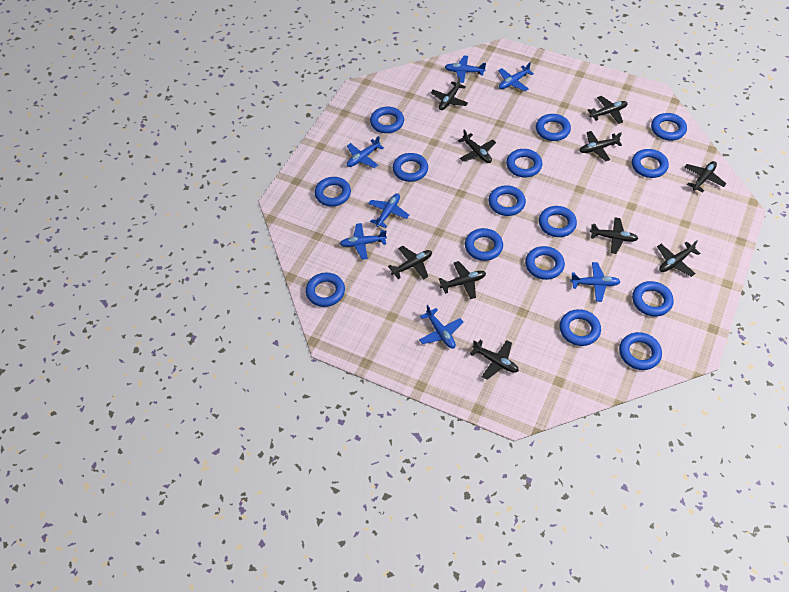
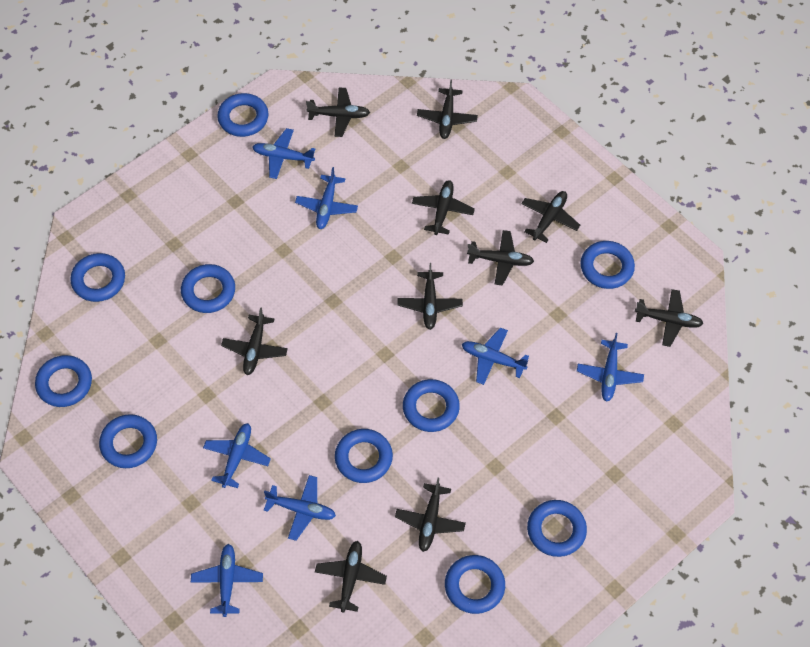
blue ring: 15 -> 10

